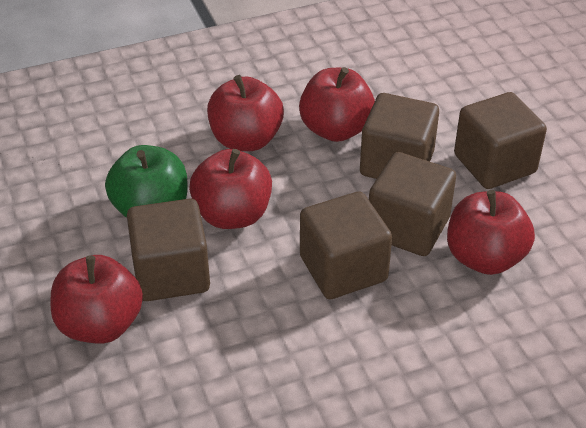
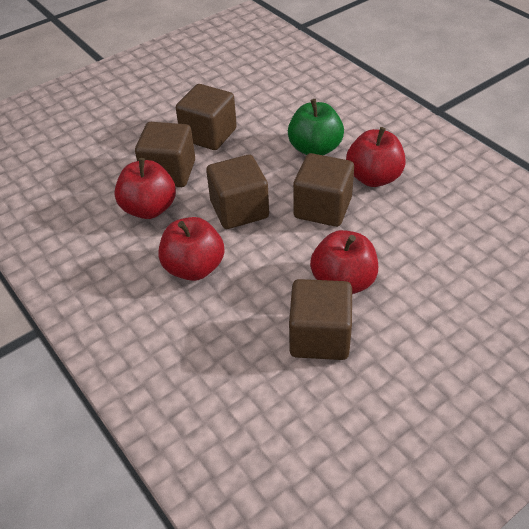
red apple: 5 -> 4

